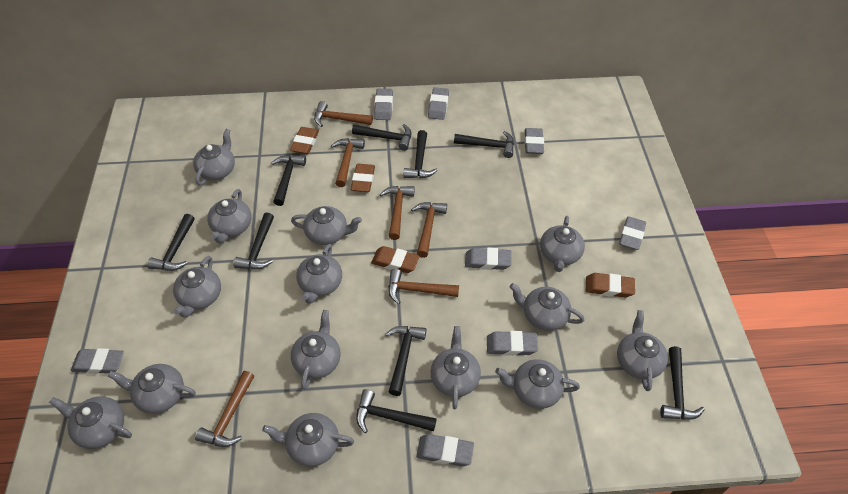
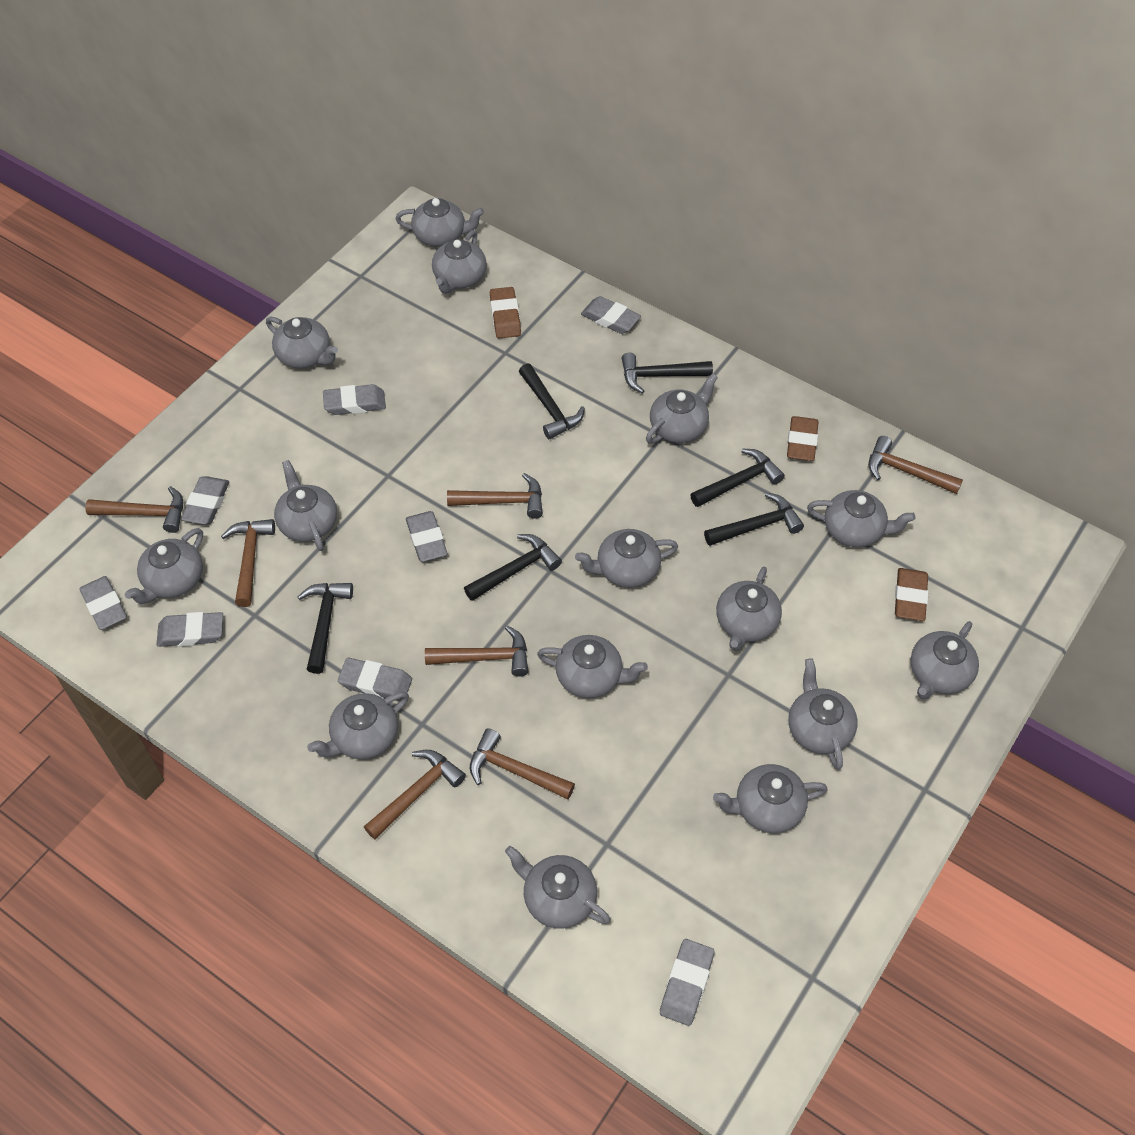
black hammer: 9 -> 6
brown eraser: 4 -> 3
brown hammer: 6 -> 7
grey teapot: 14 -> 15

